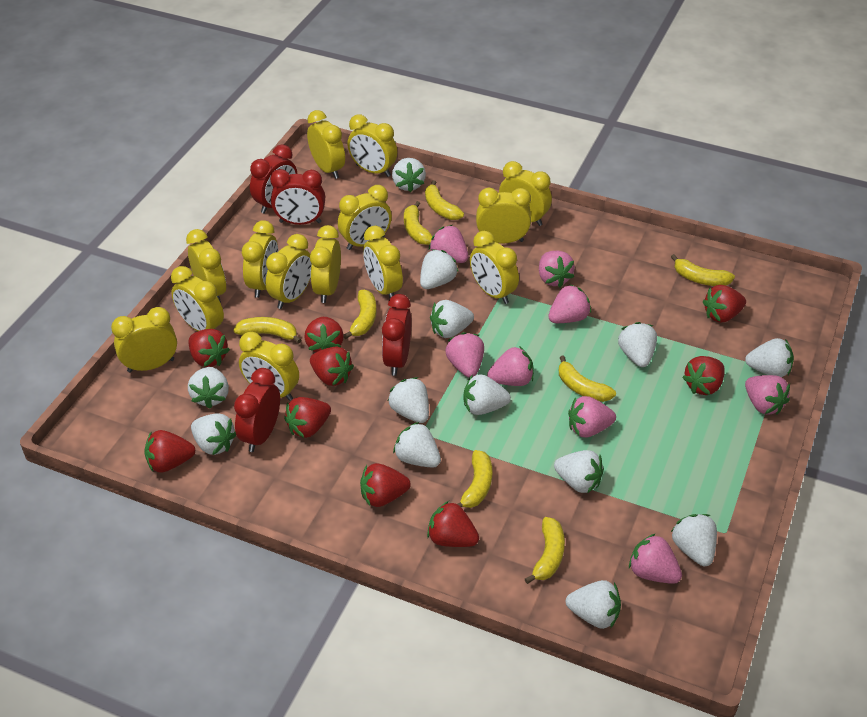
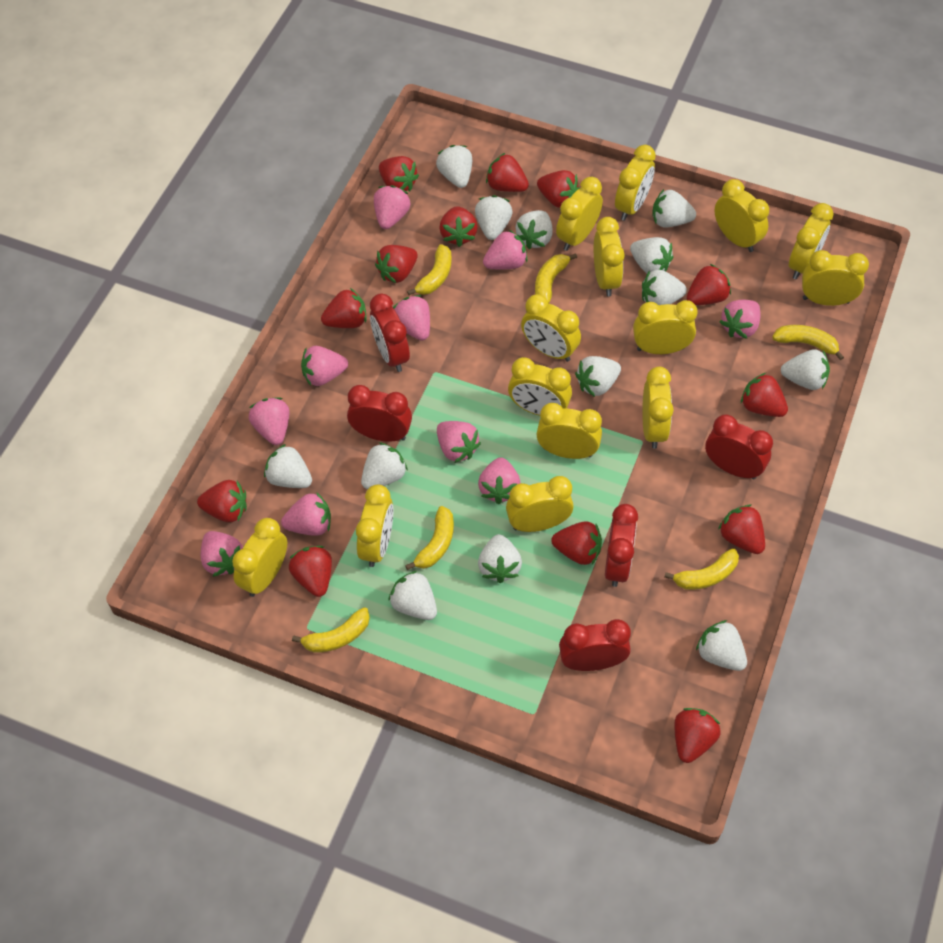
pink strawberry: 8 -> 10
red clock: 4 -> 5
red strawberry: 9 -> 13
yellow banana: 8 -> 6

